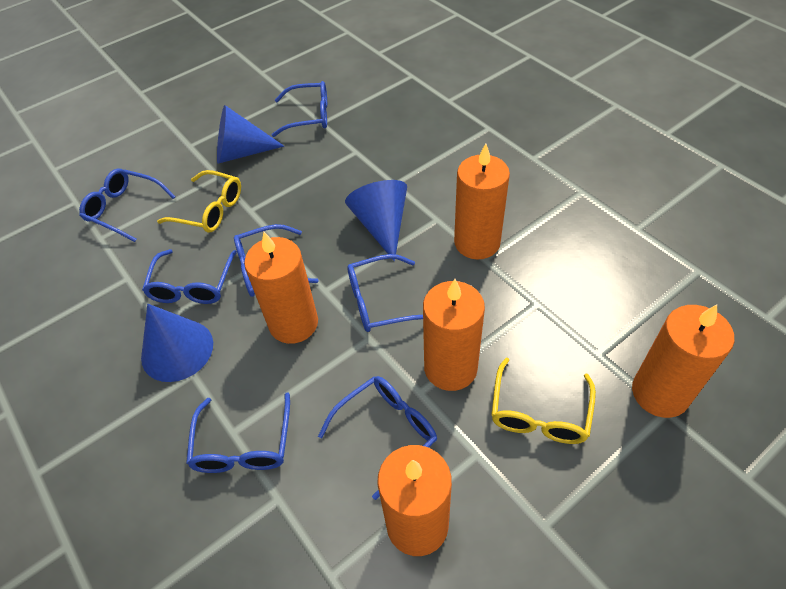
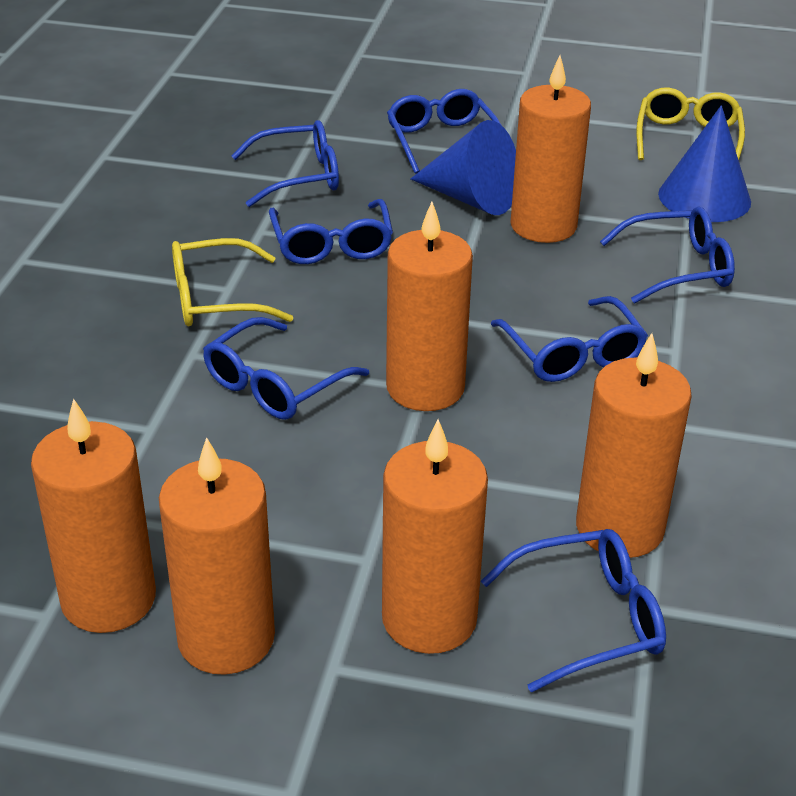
blue cone: 3 -> 2
orange candle: 5 -> 6

